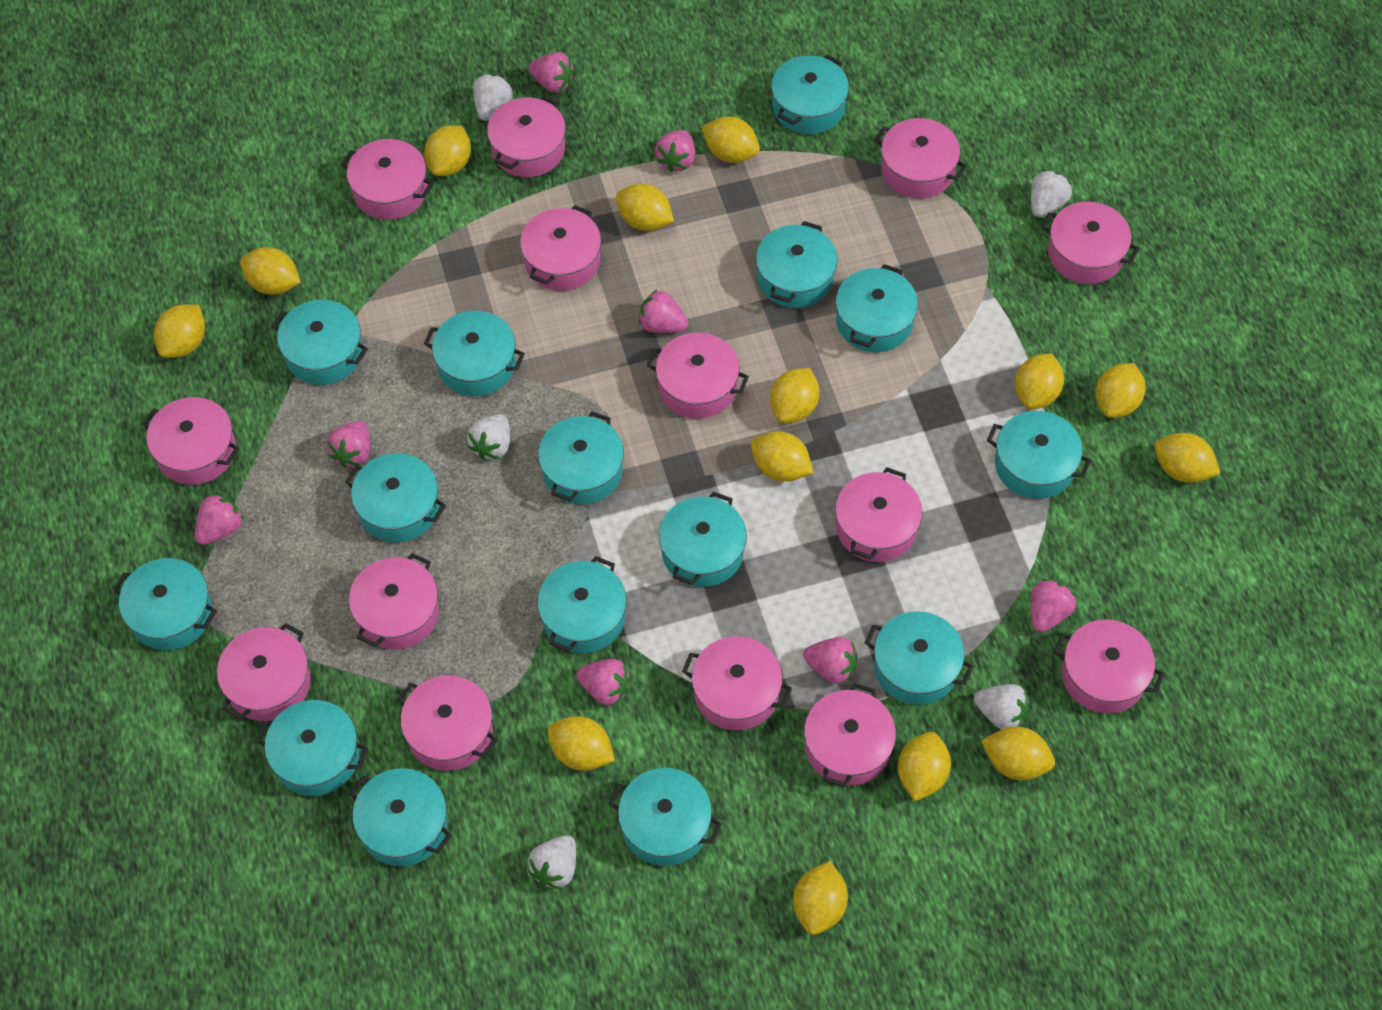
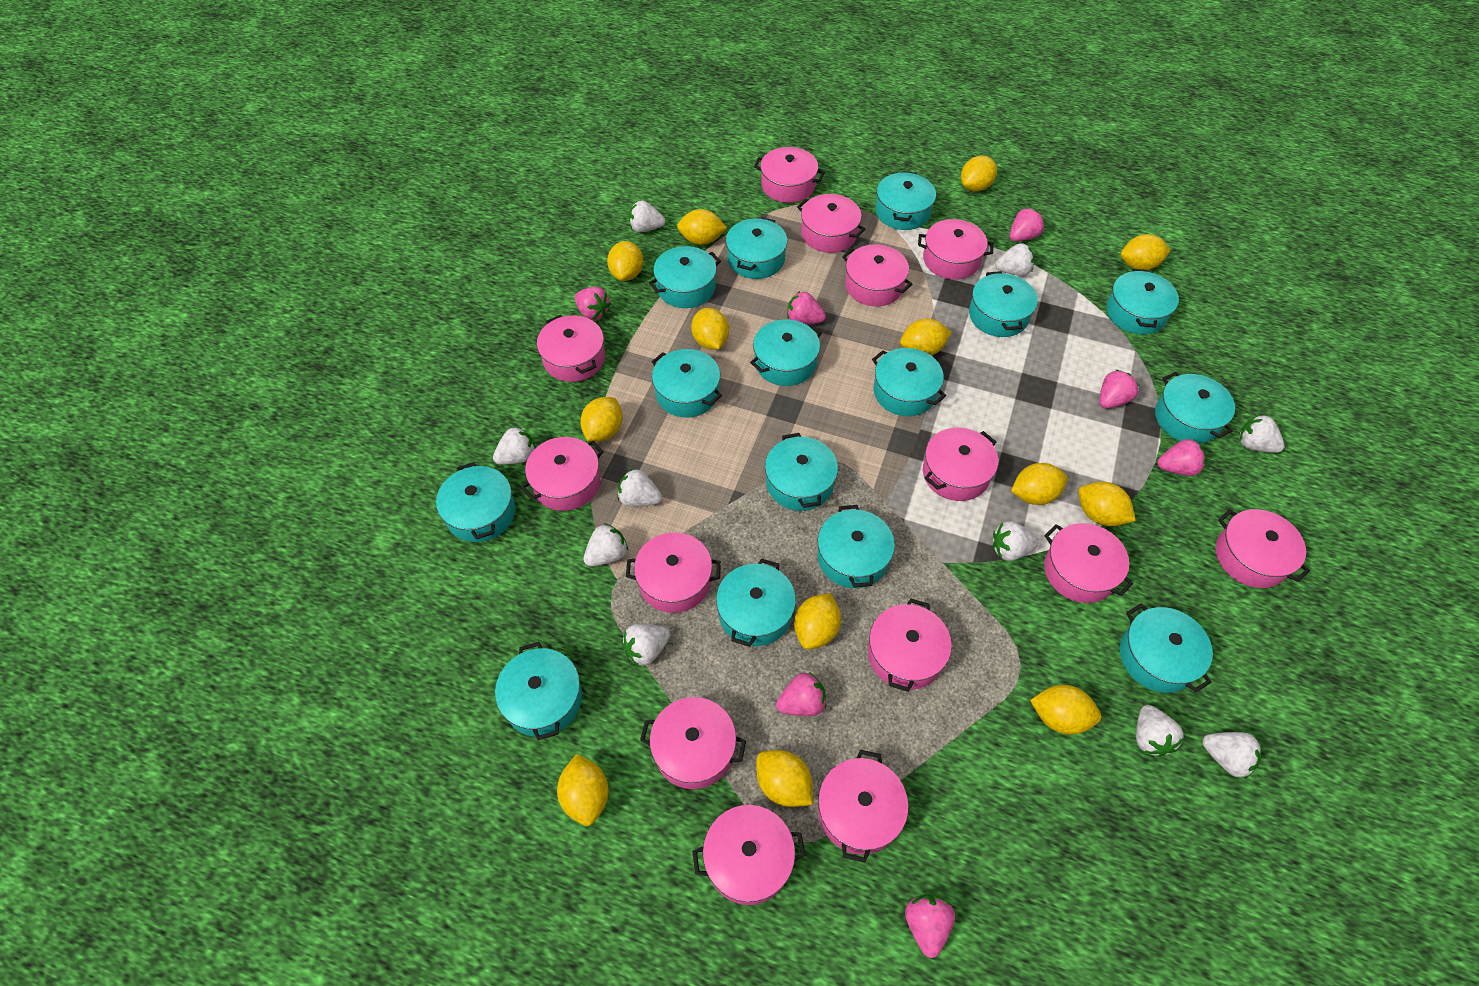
pink strawberry: 8 -> 7
white strawberry: 5 -> 10
yellow lemon: 14 -> 13

